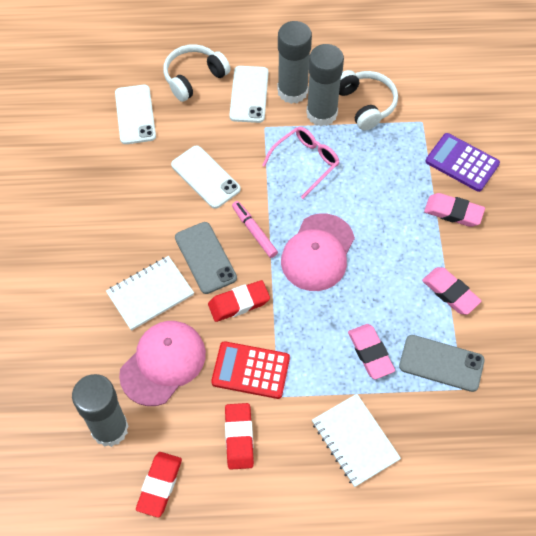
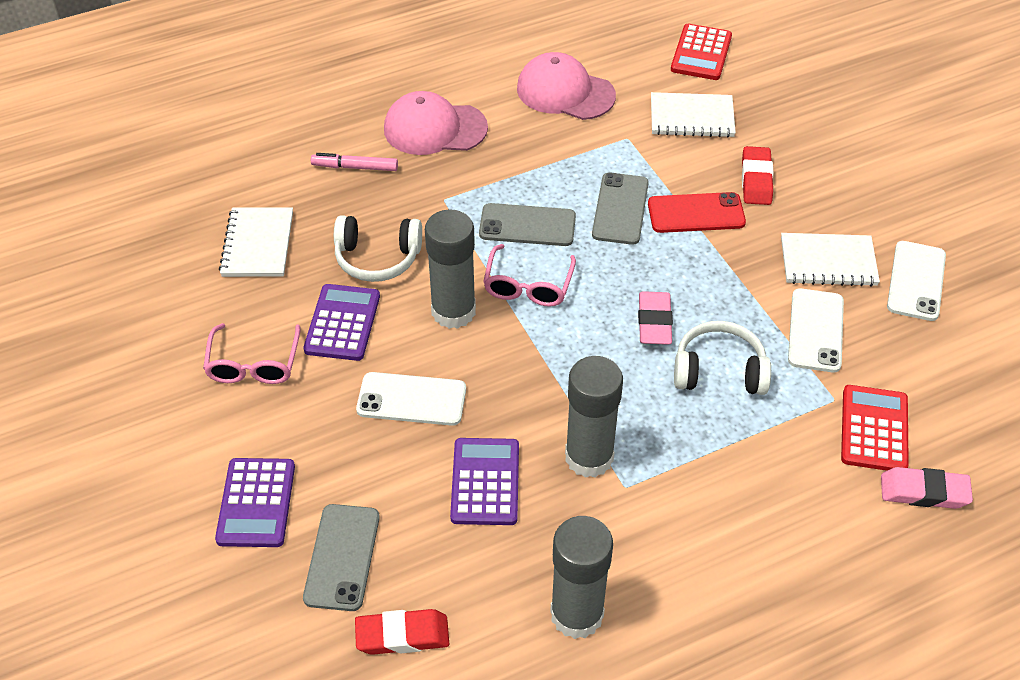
grey phone: 2 -> 3
pink eraser: 3 -> 2
pink glasses: 1 -> 2
purple calculator: 1 -> 3
red calculator: 1 -> 2
red eraser: 3 -> 2
red phone: 0 -> 1
white notebook: 2 -> 3

